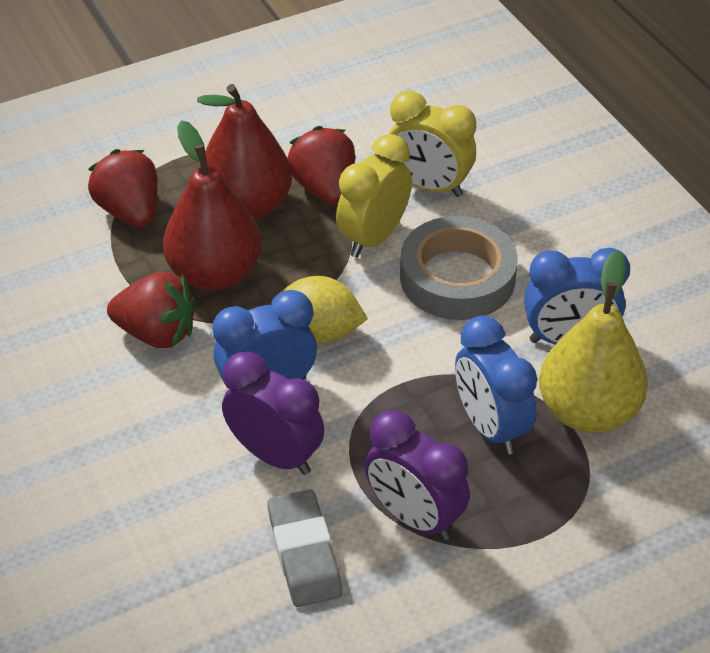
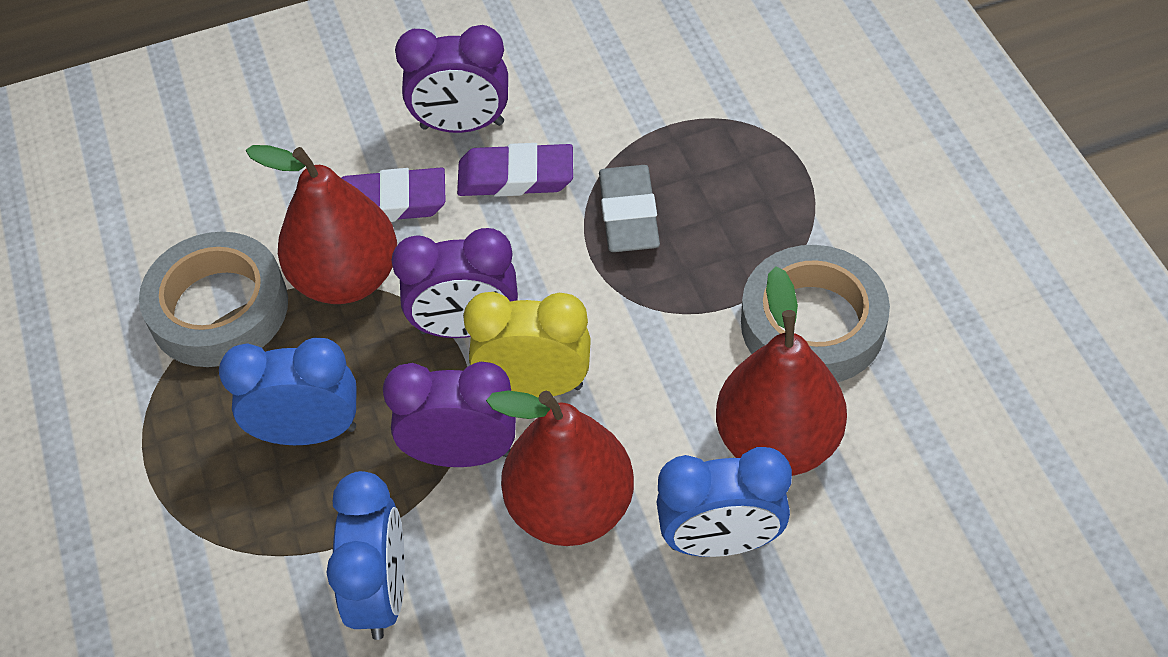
grey tape: 1 -> 2
purple clock: 2 -> 3
purple eraser: 0 -> 2
red pear: 2 -> 3
red strawberry: 3 -> 0
yellow clock: 2 -> 1
yellow lemon: 1 -> 0
yellow pear: 1 -> 0

